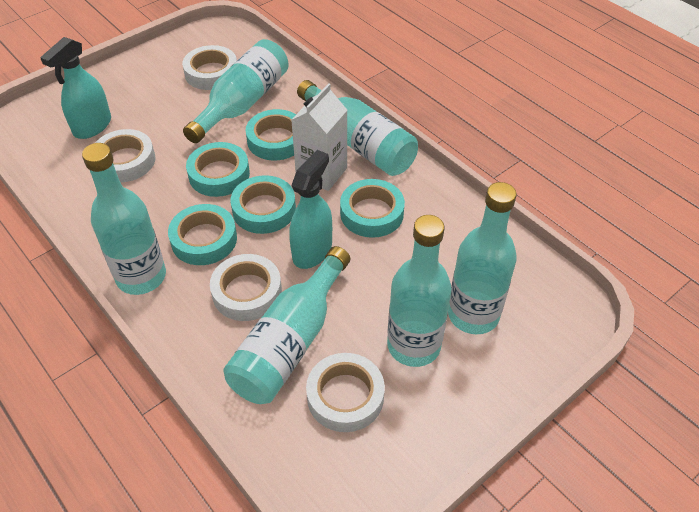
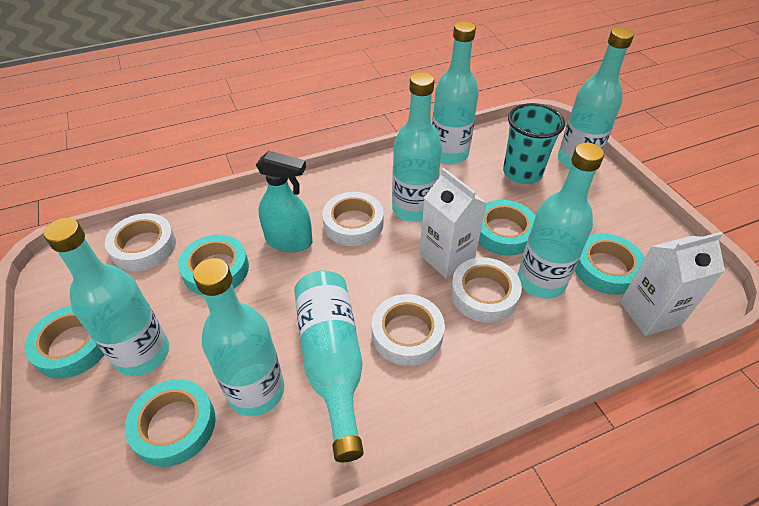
turquoise bottle: 6 -> 7
turquoise cup: 0 -> 1
turquoise spray bottle: 2 -> 1
white carton: 1 -> 2

